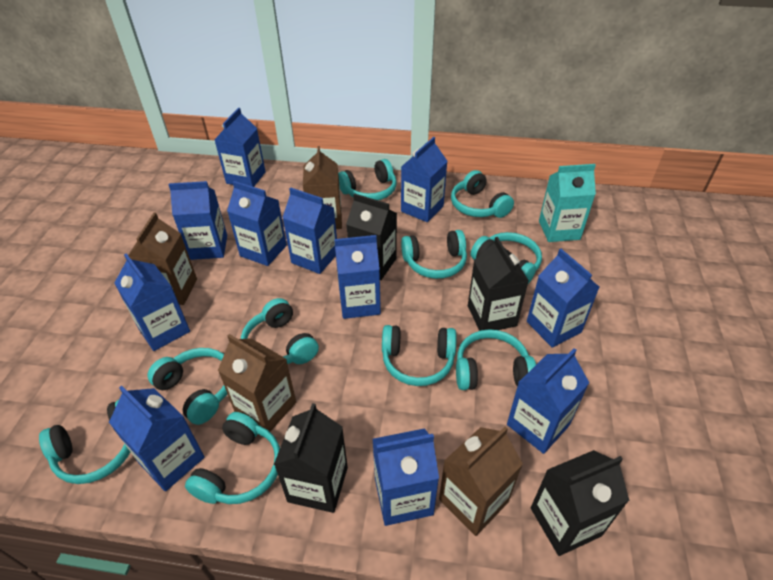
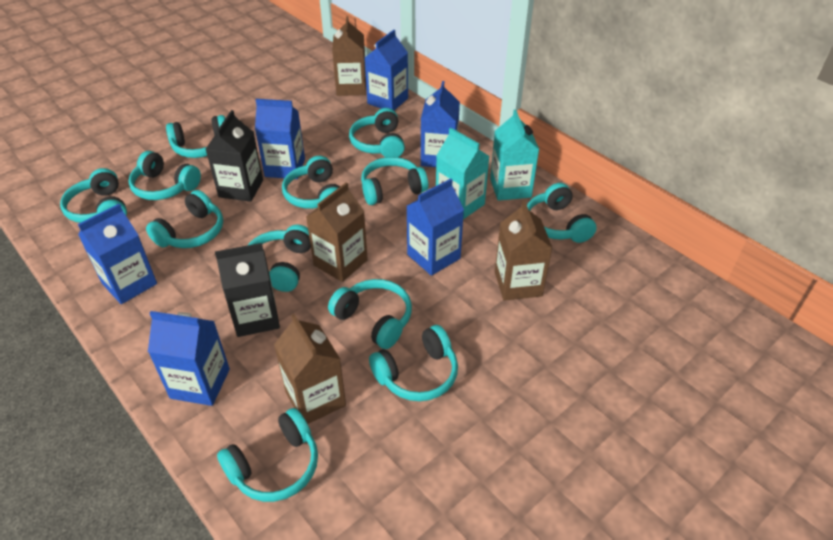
black carton: 4 -> 2
blue carton: 11 -> 6
turquoise carton: 1 -> 2
turquoise headphones: 10 -> 12

